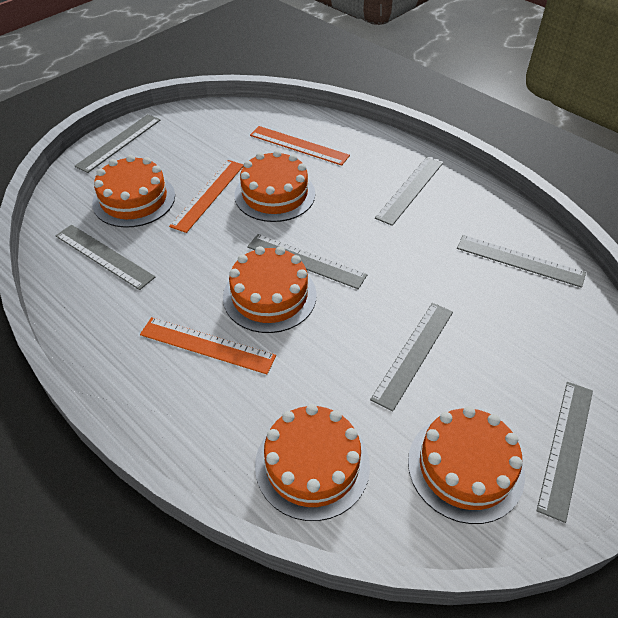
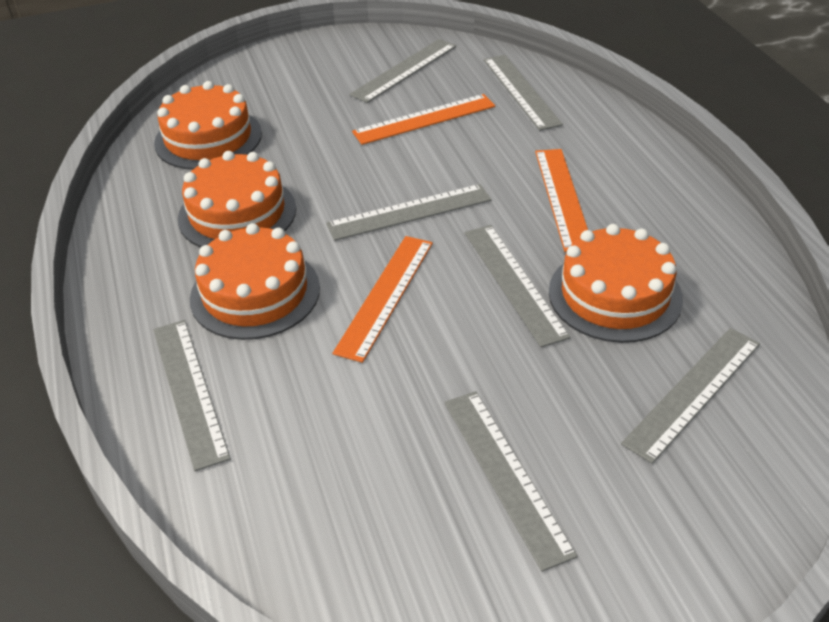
orange cake: 5 -> 4

